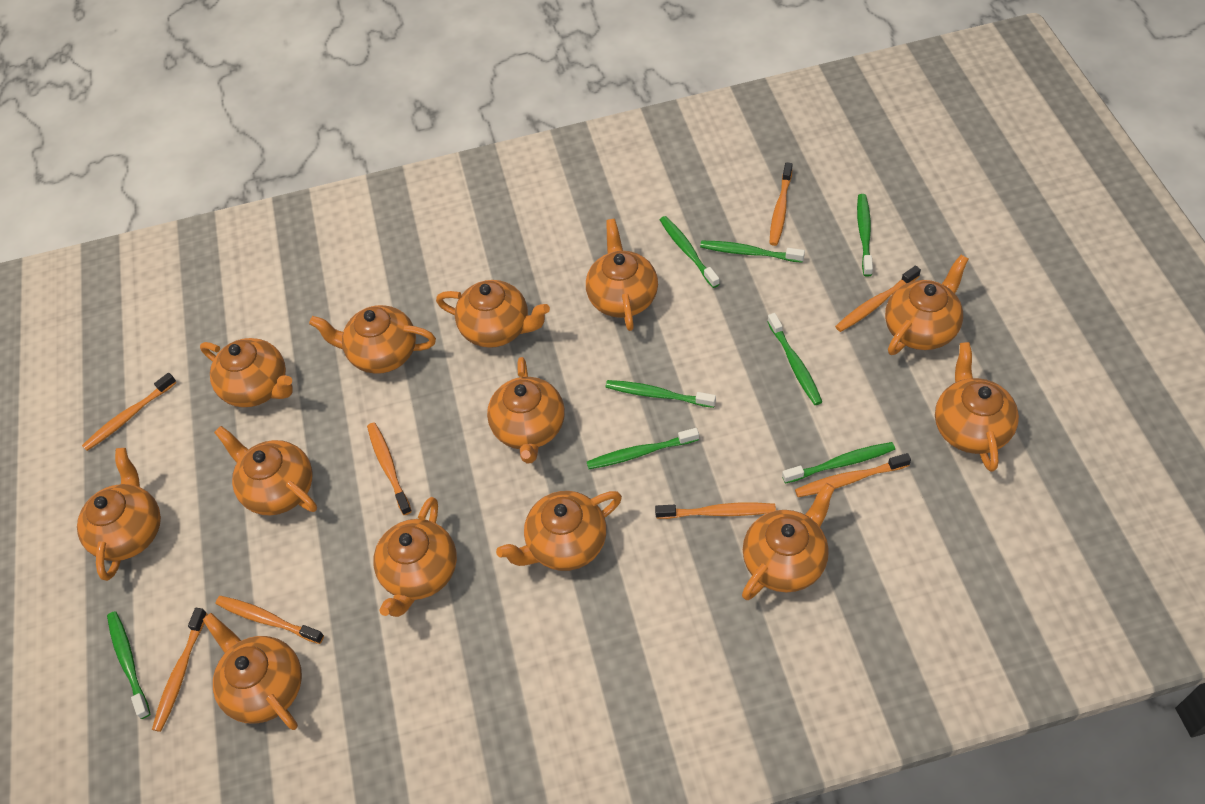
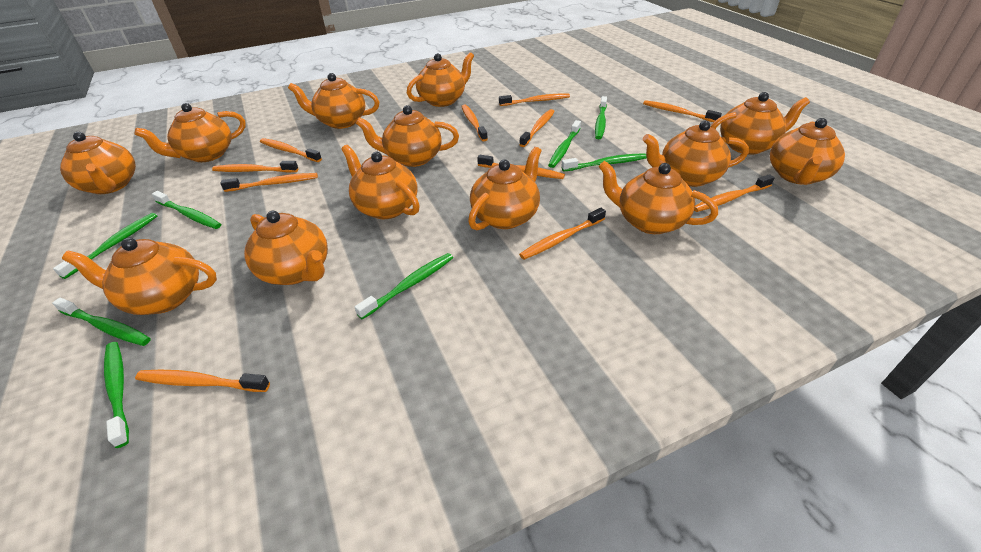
orange toothbrush: 8 -> 11

